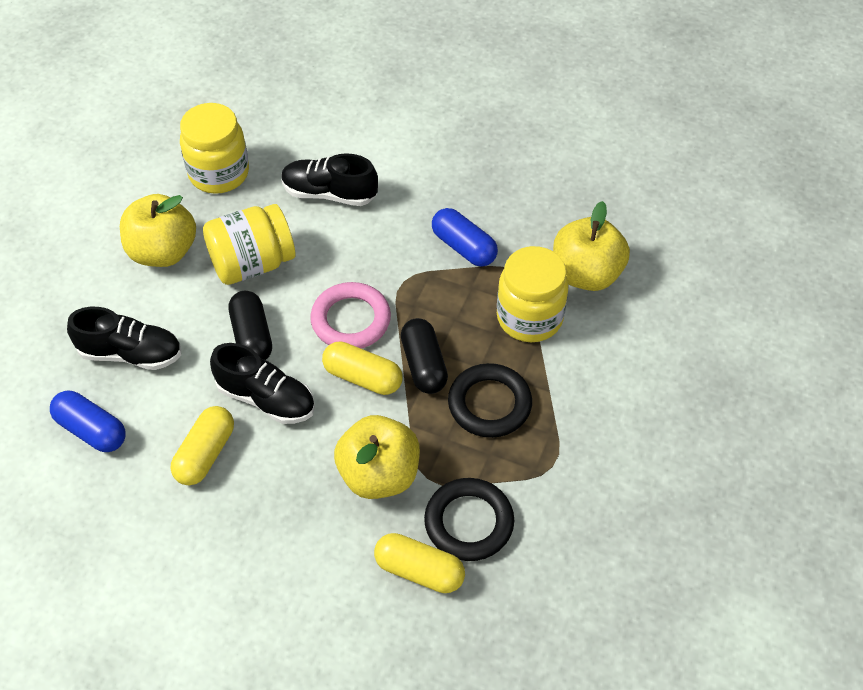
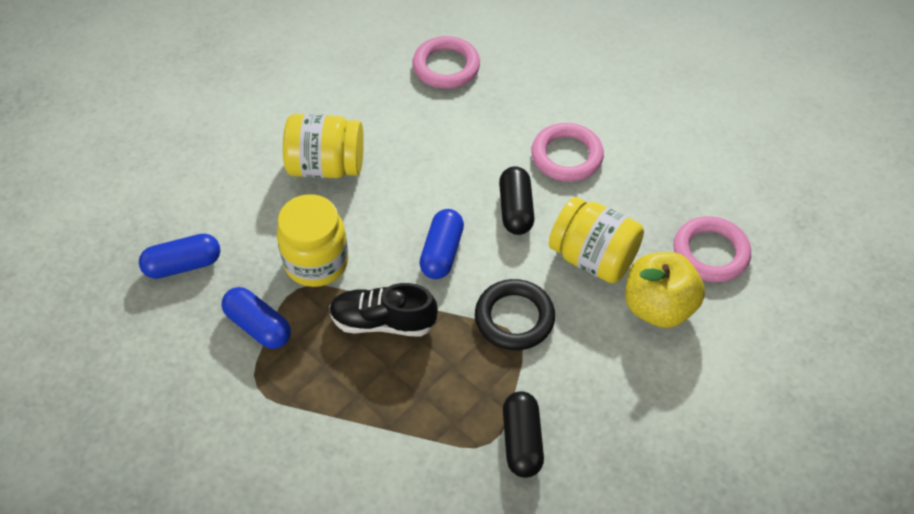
black ring: 2 -> 1
black shoe: 3 -> 1
blue capsule: 2 -> 3
pink ring: 1 -> 3
yellow apple: 3 -> 1
yellow capsule: 3 -> 0

